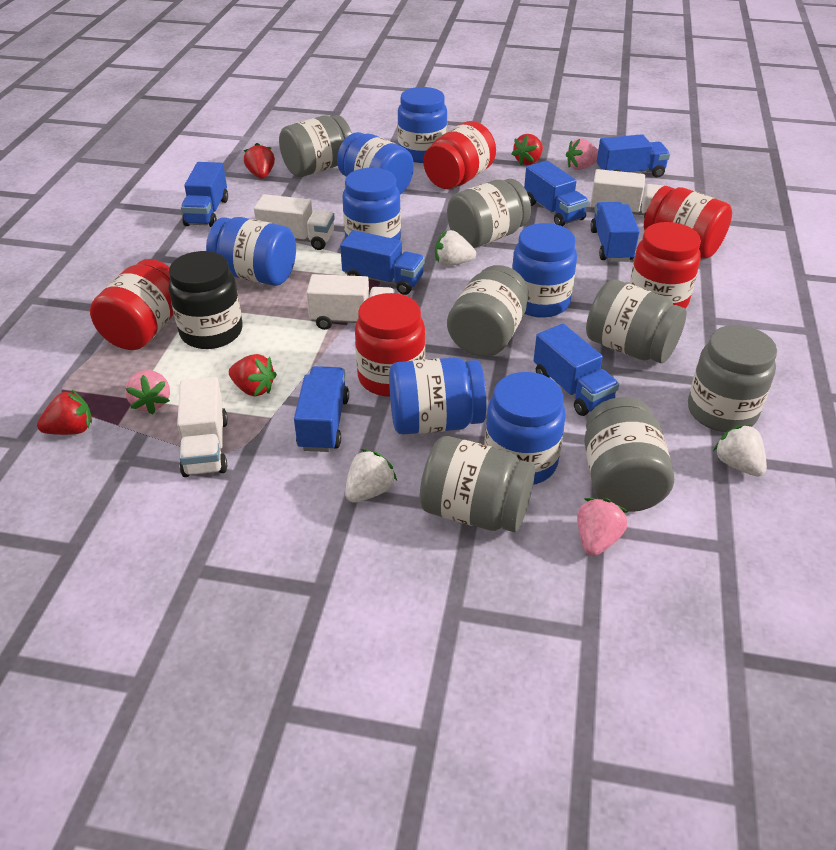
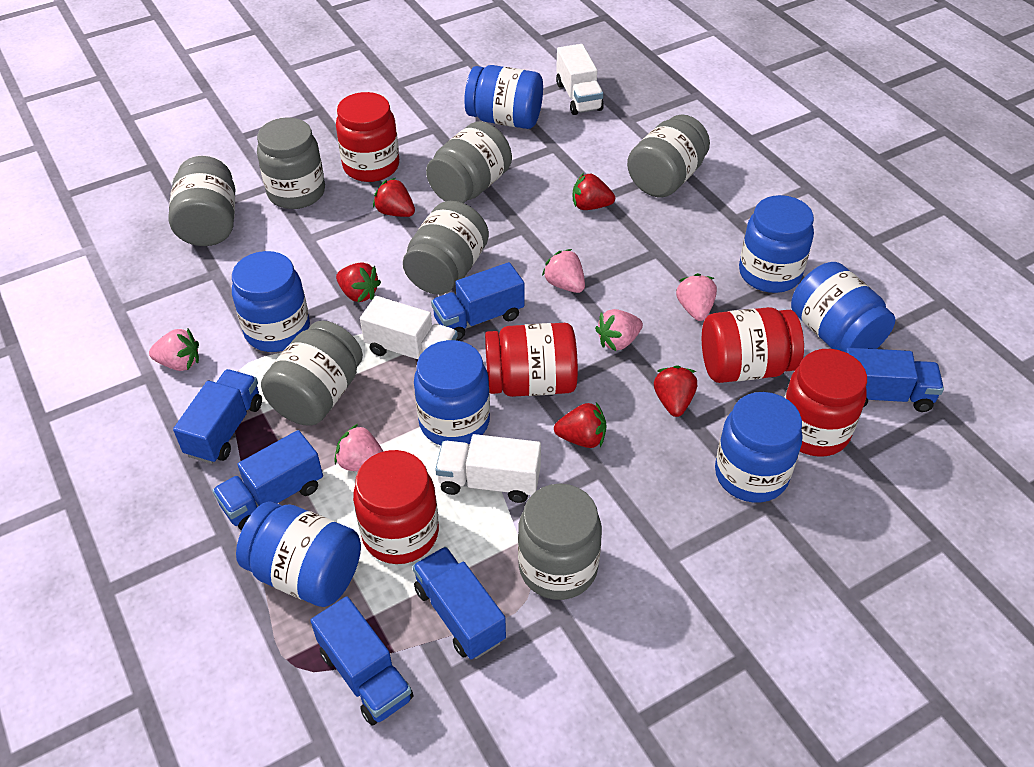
black jar: 1 -> 0
blue truck: 7 -> 6
pink strawberry: 3 -> 5
red strawberry: 4 -> 5
white strawberry: 3 -> 0
white truck: 4 -> 3

